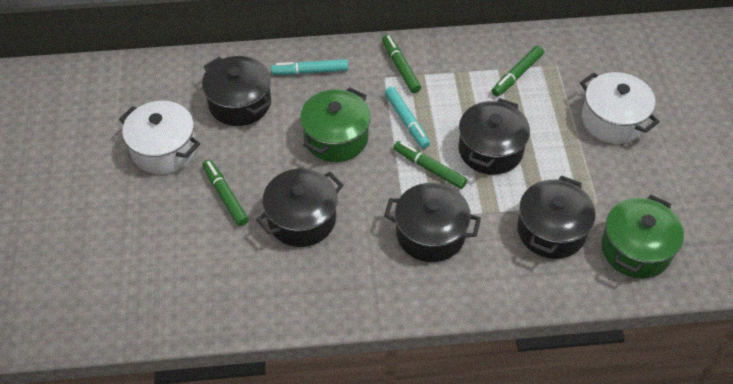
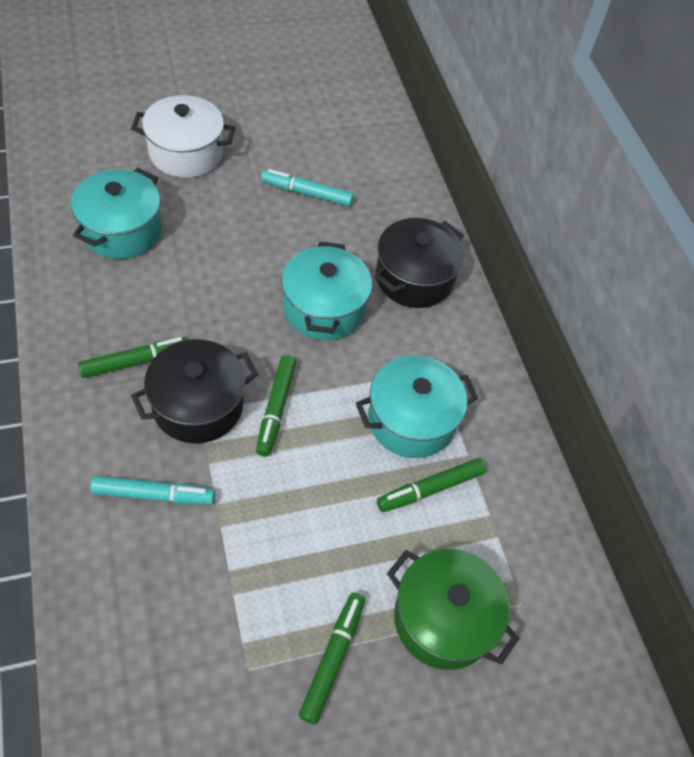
black pot: 5 -> 2
green pot: 2 -> 1
turquoise pot: 0 -> 3
white pot: 2 -> 1

